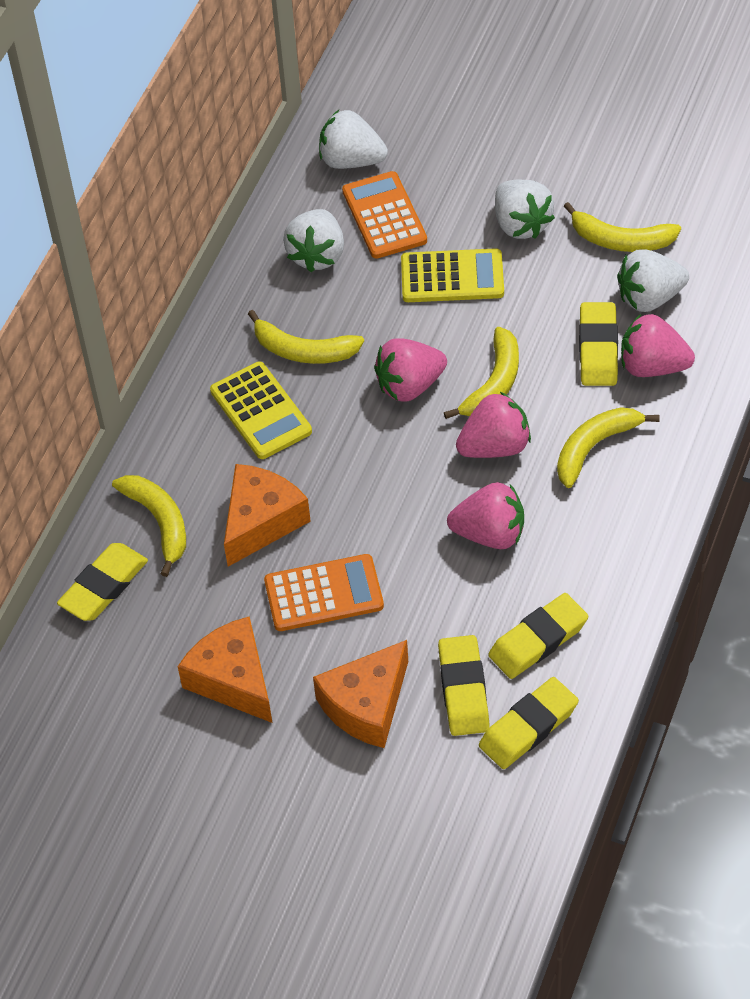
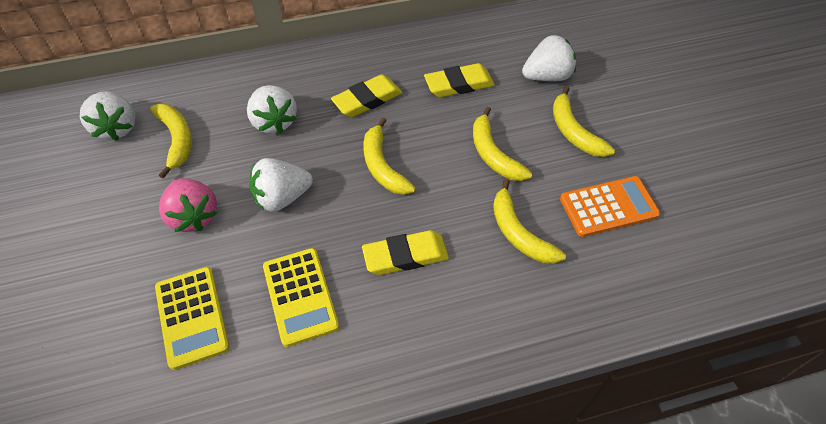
orange calculator: 2 -> 1
orange cheese: 3 -> 0
pink strawberry: 4 -> 1
yellow eraser: 5 -> 3

